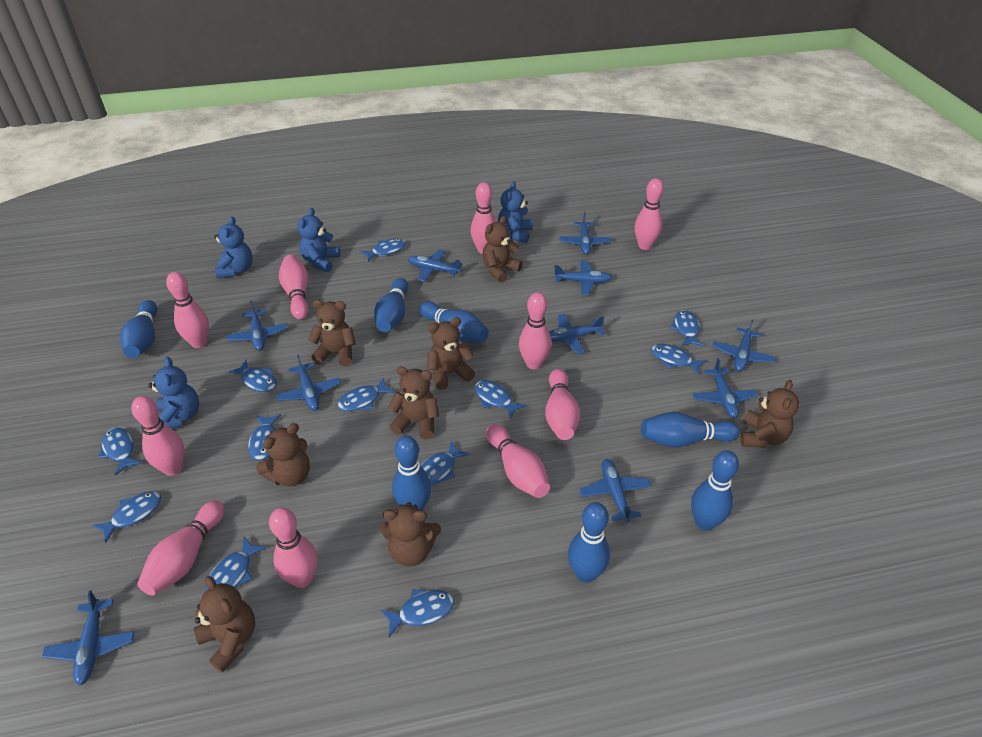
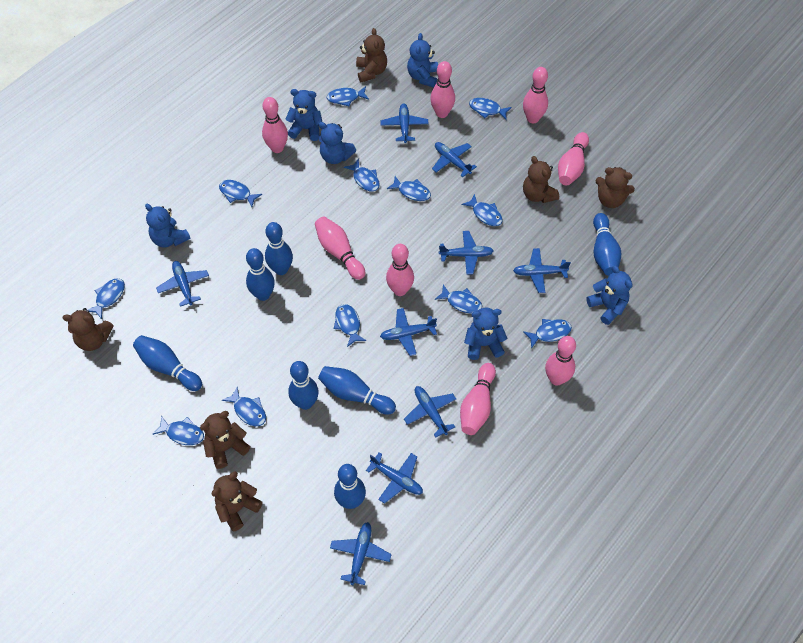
blue plane: 10 -> 9
blue teddy bear: 4 -> 6
brown teddy bear: 8 -> 6
pink bowling pin: 10 -> 8

